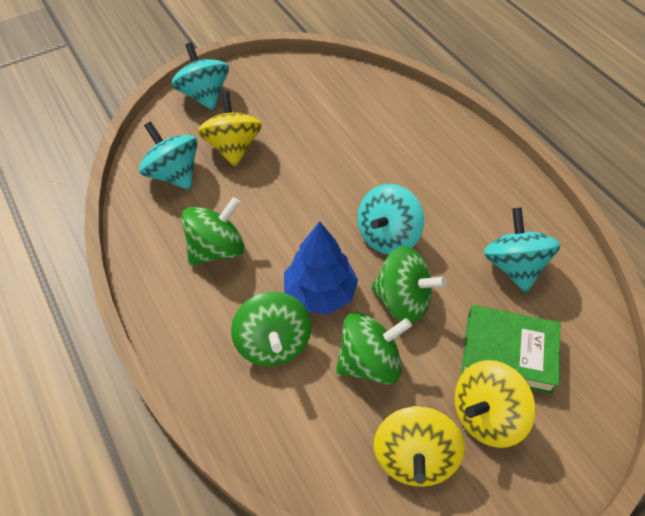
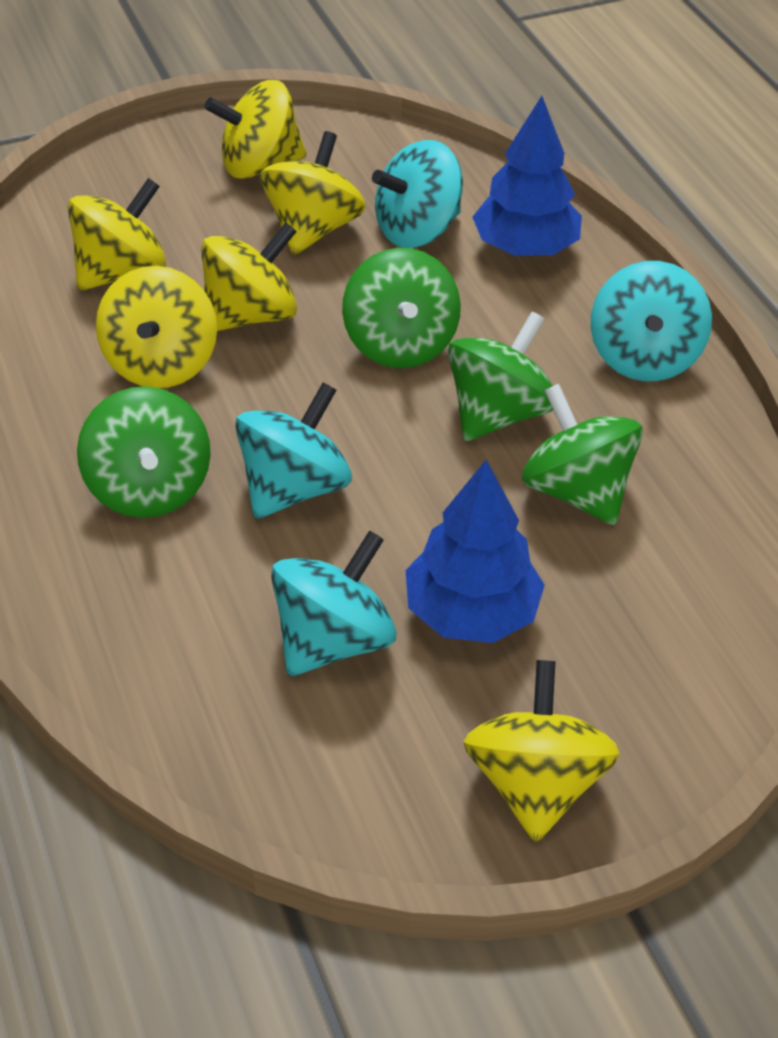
blue tree: 1 -> 2
green book: 1 -> 0
yellow spinning top: 3 -> 6

